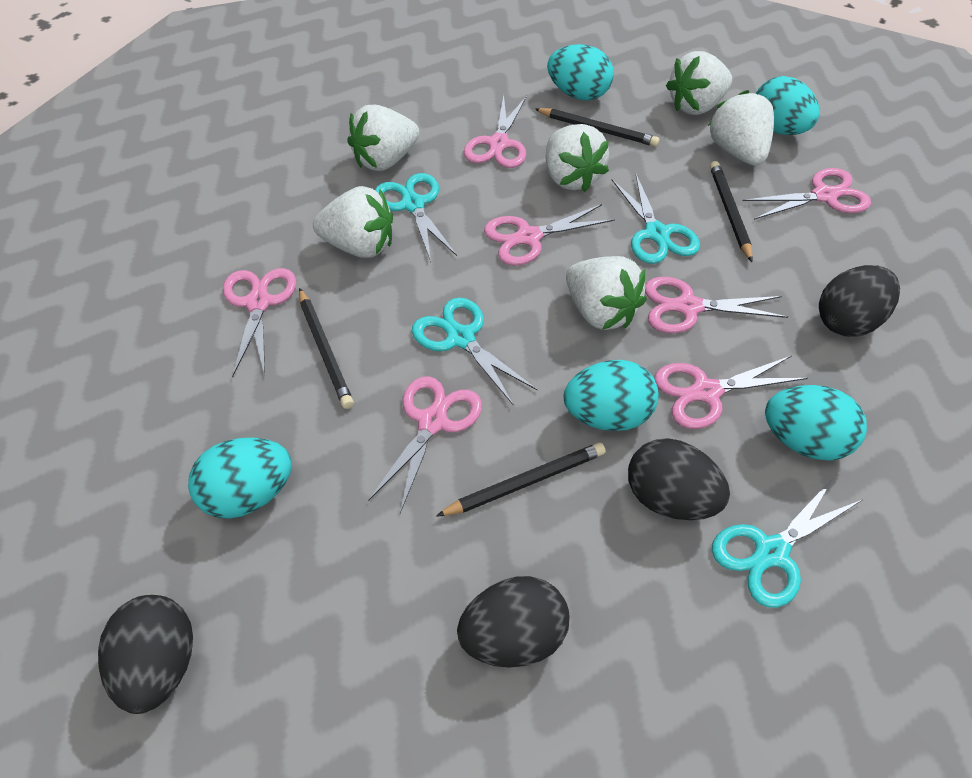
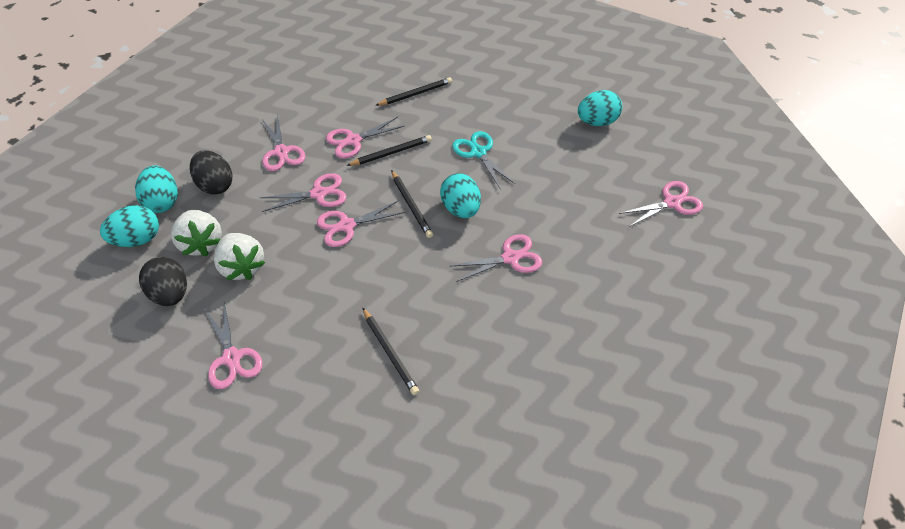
black egg: 4 -> 2
turquoise egg: 5 -> 4
turquoise scissors: 4 -> 1
white strawberry: 6 -> 2

